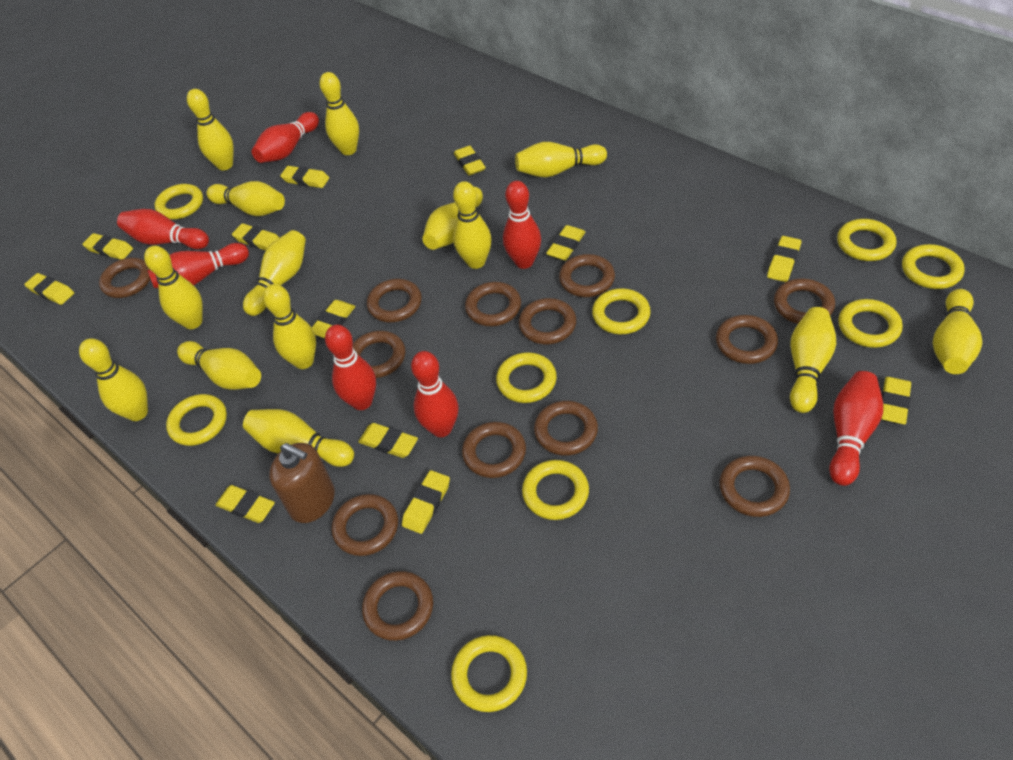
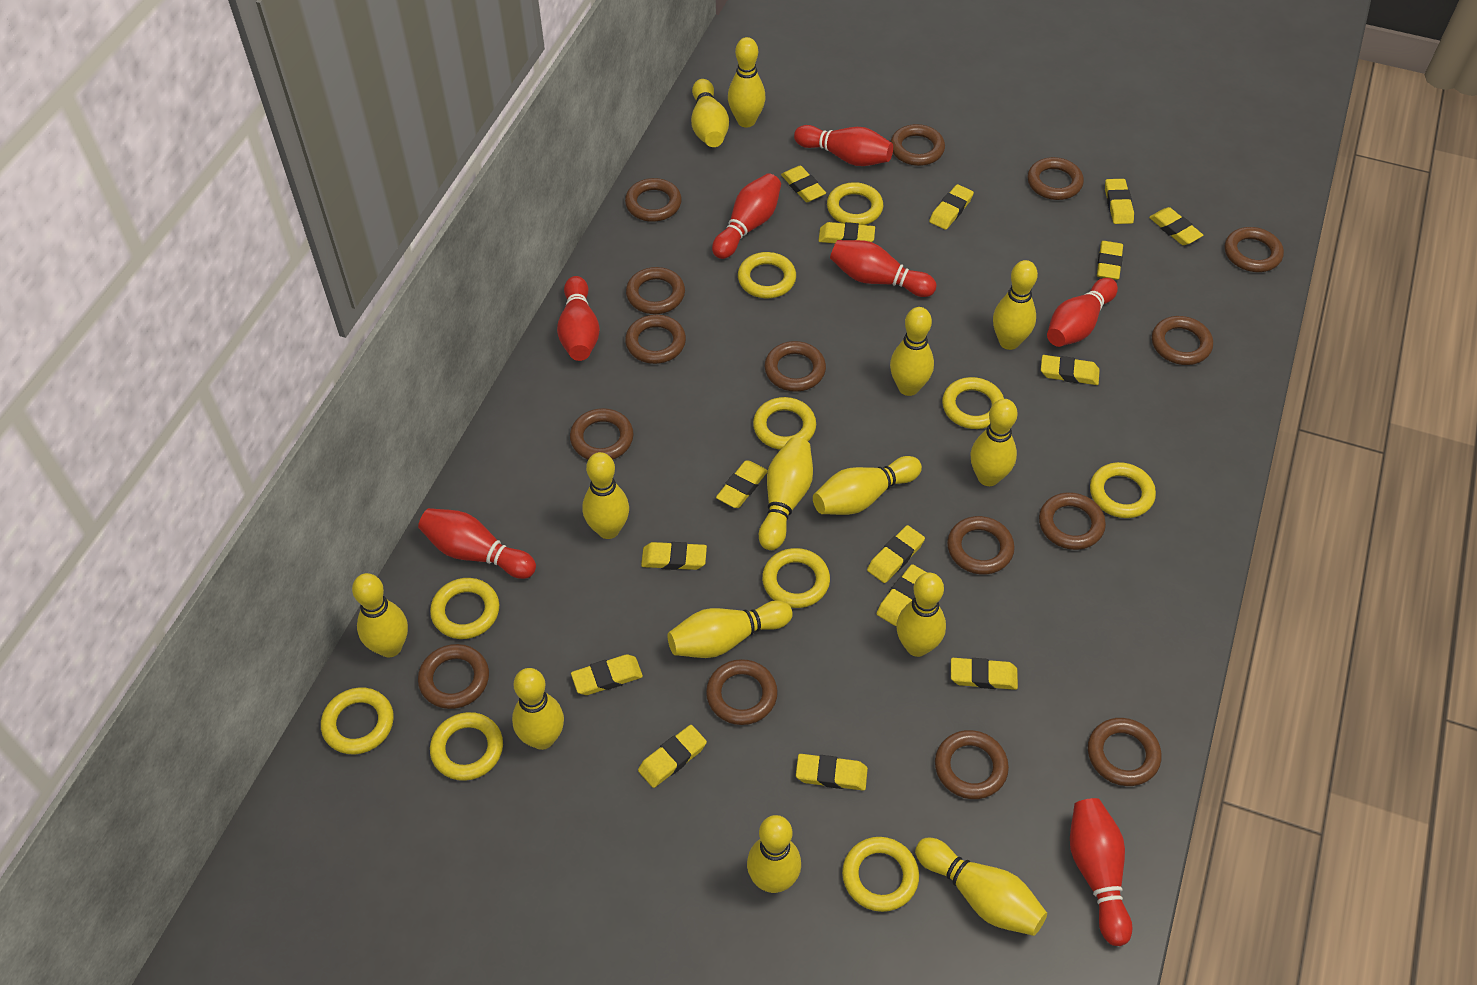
brown ring: 13 -> 15
brown soap dispenser: 1 -> 0
yellow eraser: 12 -> 15
yellow ring: 9 -> 10

